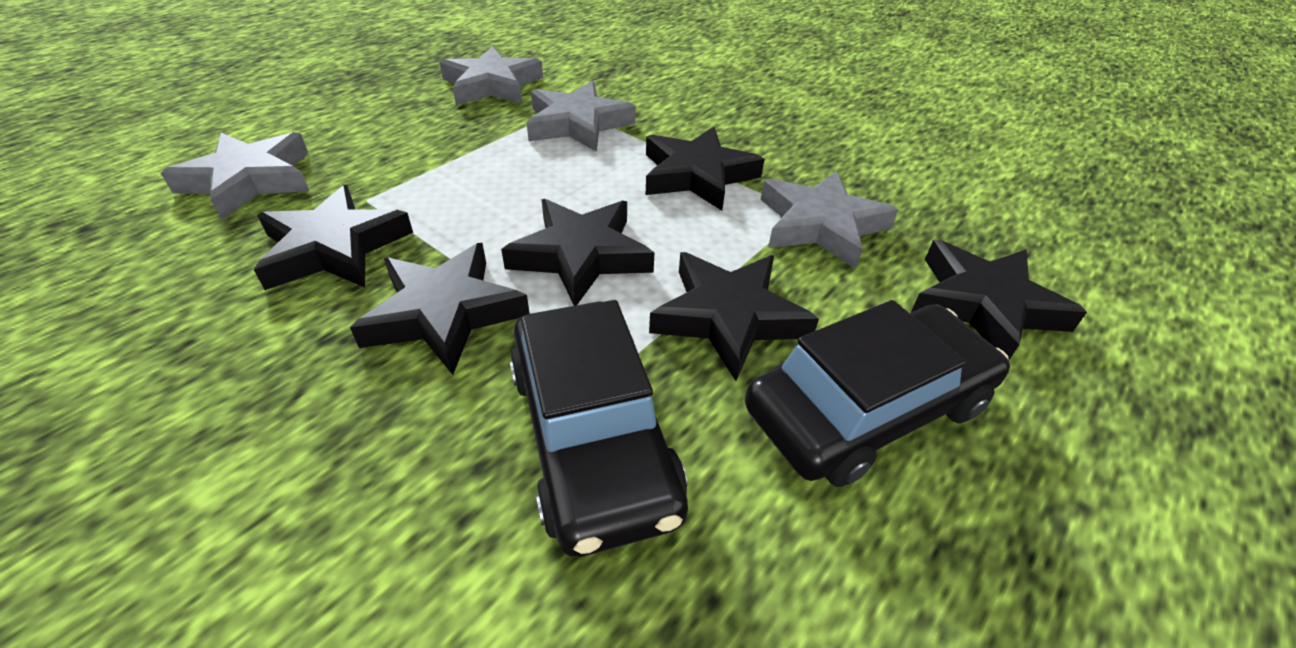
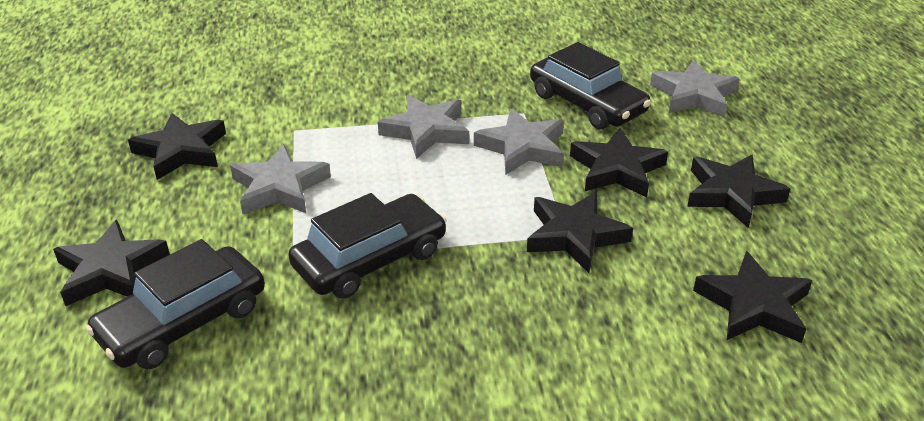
black car: 2 -> 3

